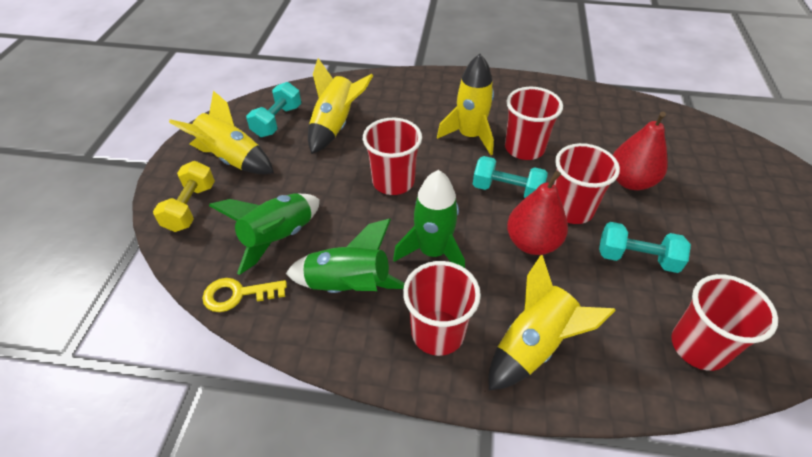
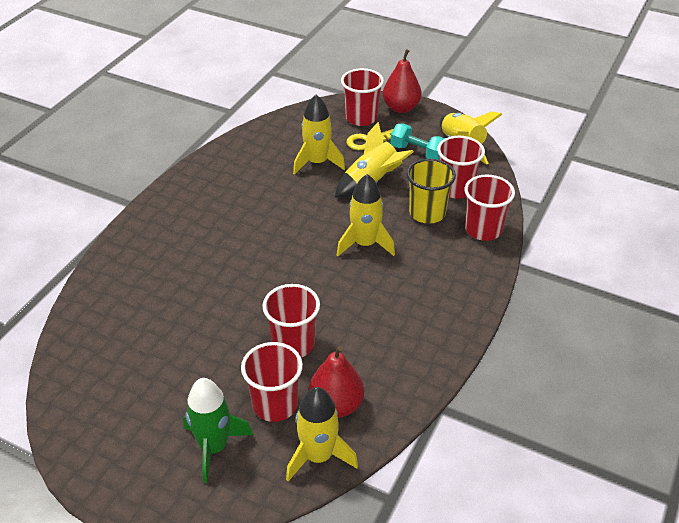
green rocket: 3 -> 1
turquoise dumbbell: 3 -> 1
yellow cup: 0 -> 1
yellow dumbbell: 1 -> 0
yellow rocket: 4 -> 5

